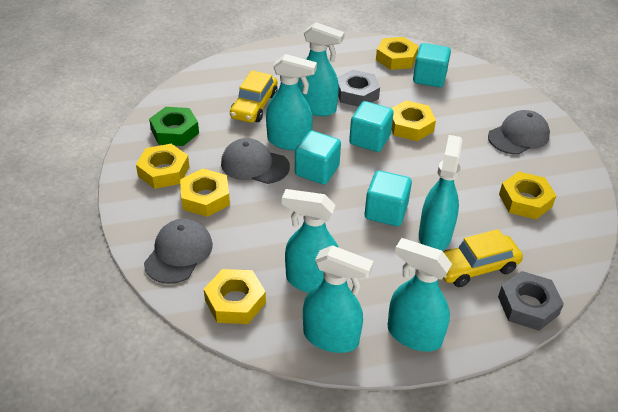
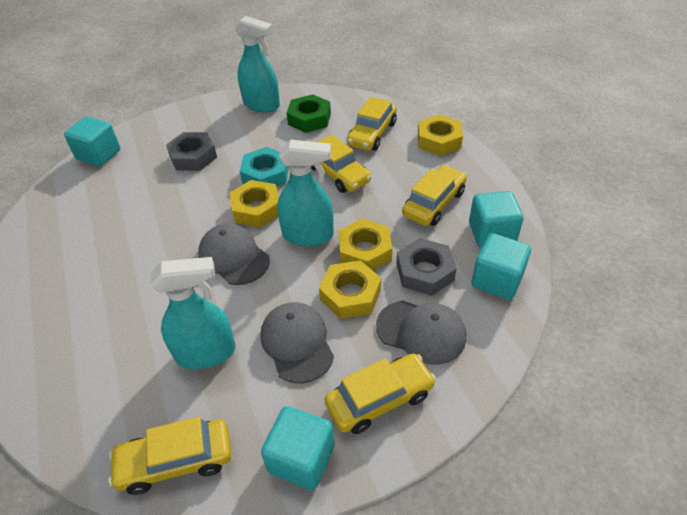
turquoise nut: 0 -> 1
turquoise spray bottle: 6 -> 3
yellow car: 2 -> 5
yellow nut: 6 -> 4

